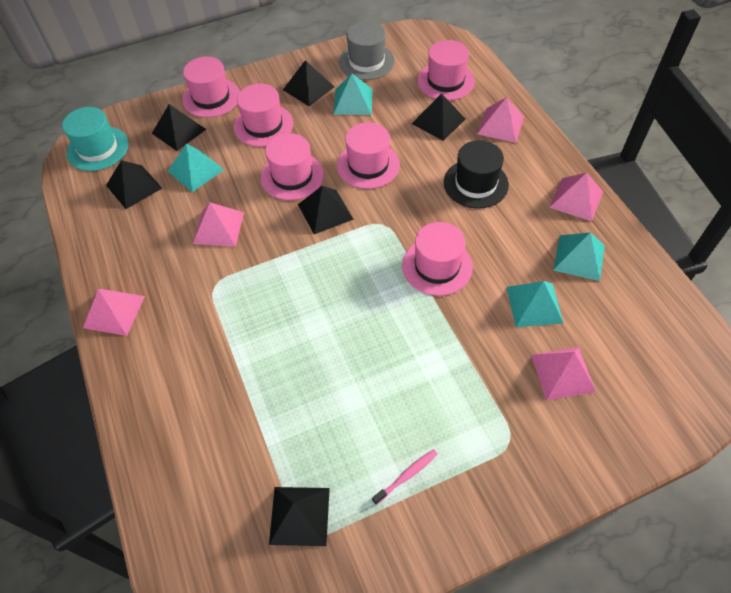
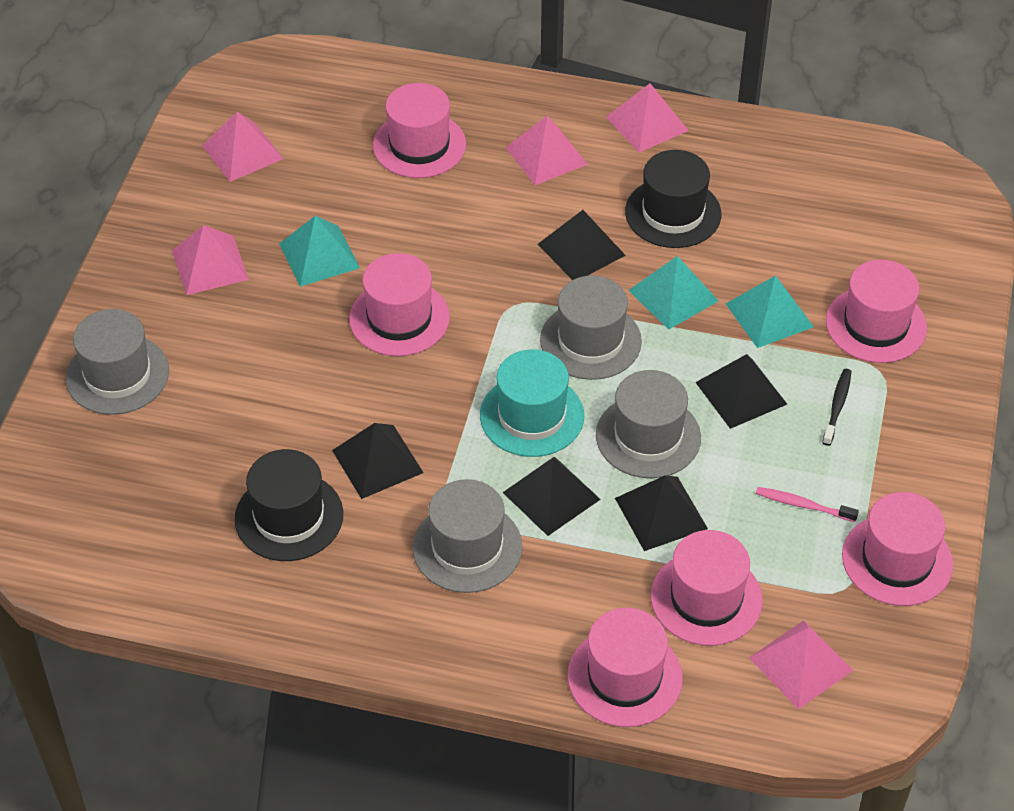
black hat: 1 -> 2
black pyramid: 6 -> 5
black toothbrush: 0 -> 1
grey hat: 1 -> 4
turquoise pyramid: 4 -> 3

